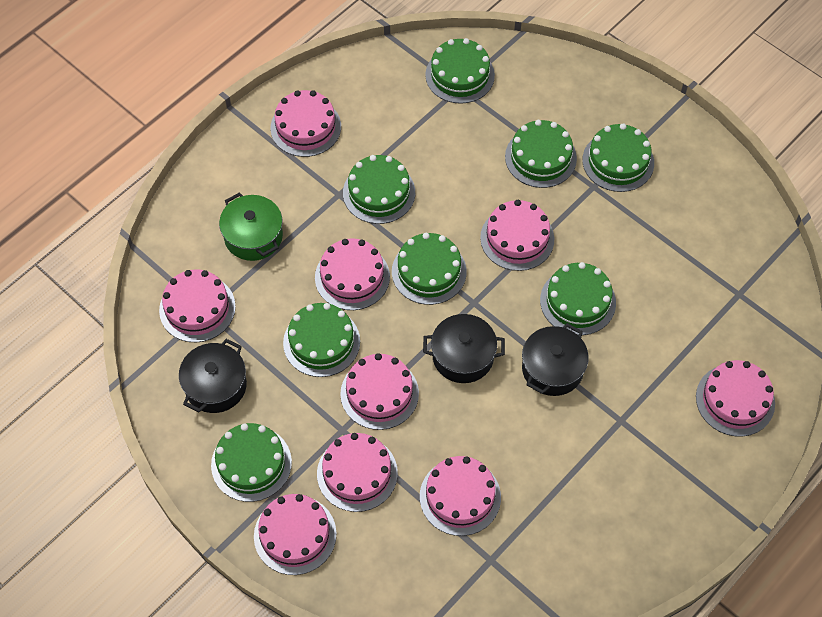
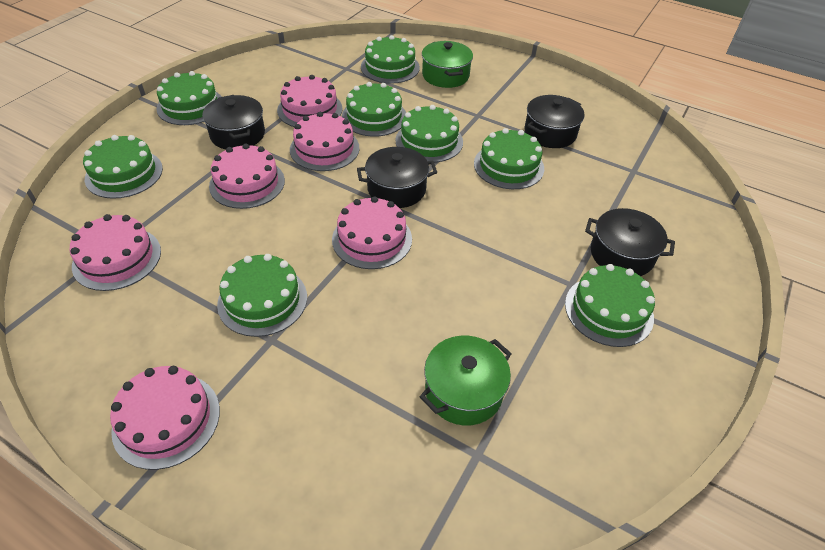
black pot: 3 -> 4
green pot: 1 -> 2
pink cake: 9 -> 6

